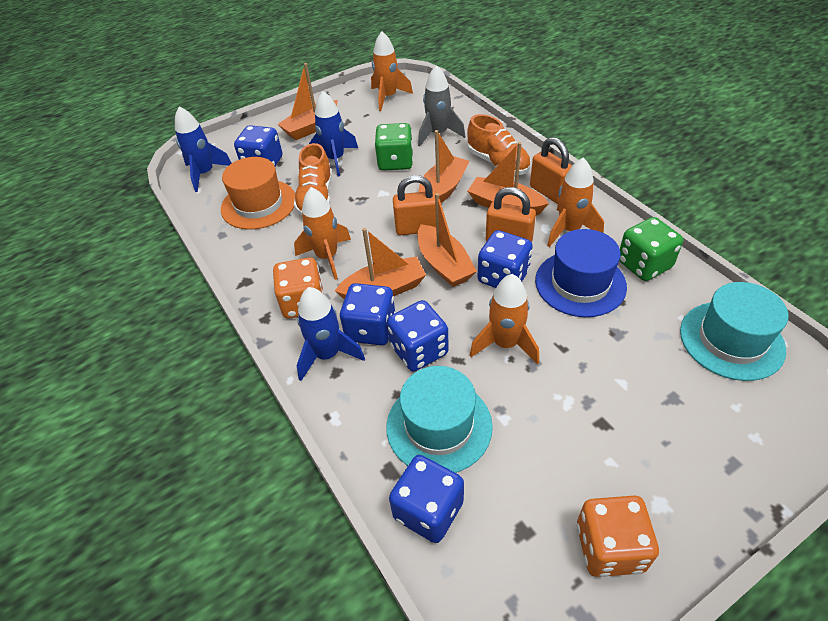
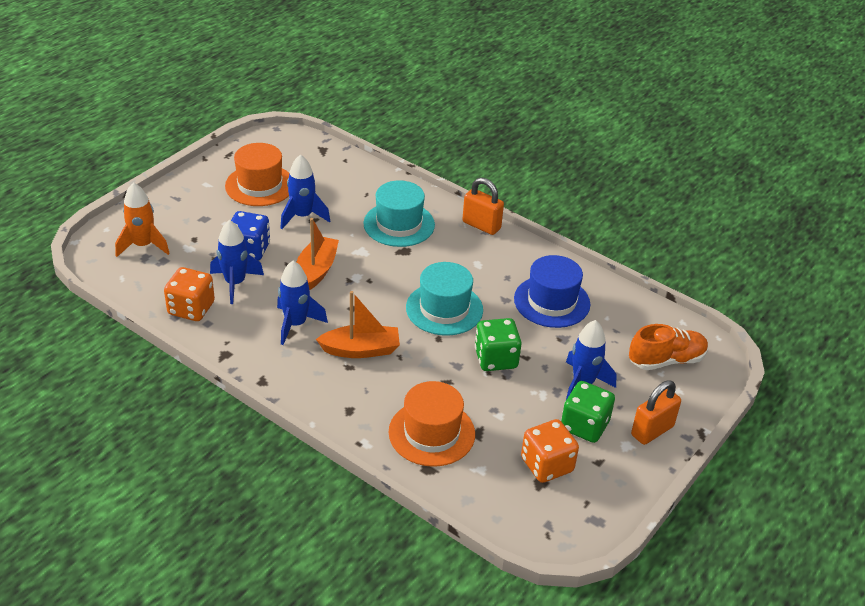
blue dice: 5 -> 1
blue rocket: 3 -> 4
grey rocket: 1 -> 0
orange boat: 5 -> 2
orange hat: 1 -> 2
orange padlock: 3 -> 2
orange rocket: 4 -> 1
orange shoe: 2 -> 1

